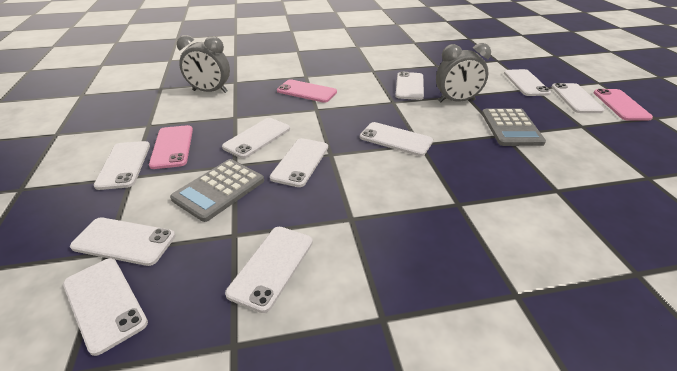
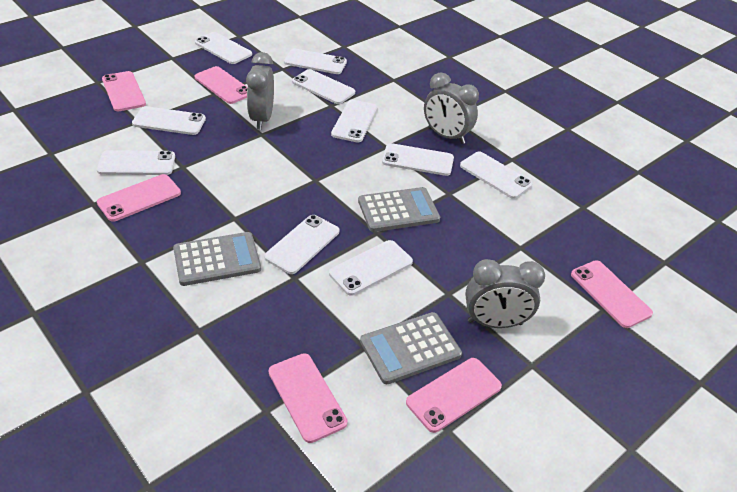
grey calculator: 2 -> 3
grey clock: 2 -> 3
pink phone: 3 -> 6

